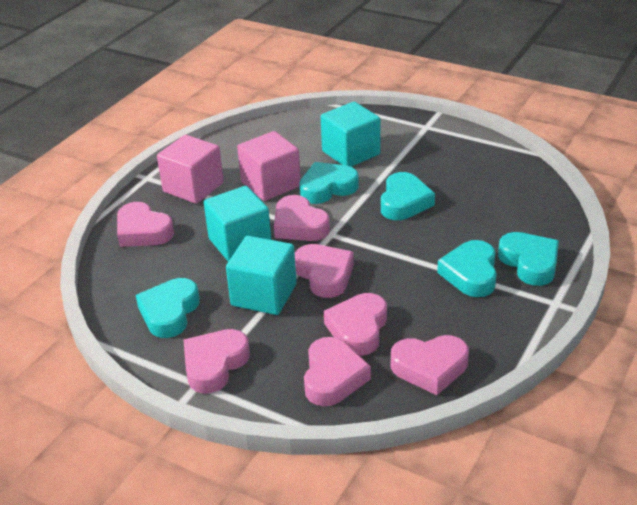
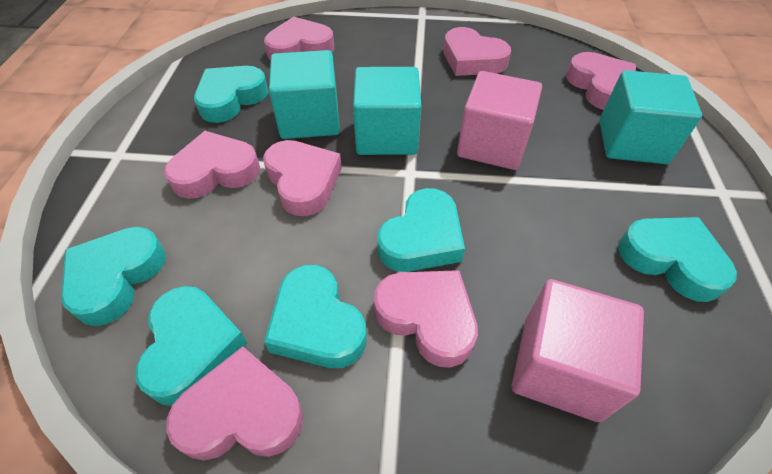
turquoise heart: 5 -> 6

